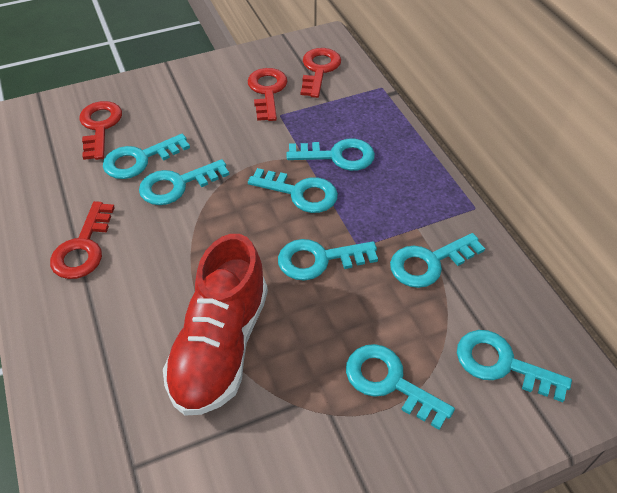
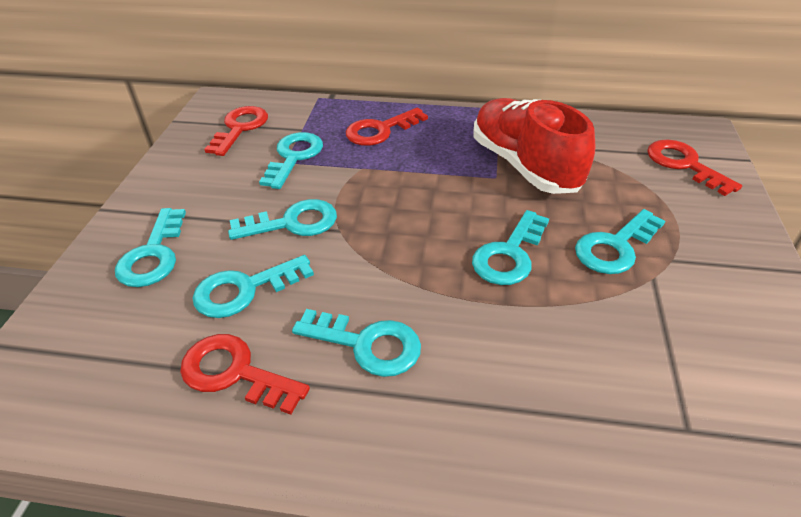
turquoise key: 8 -> 7

